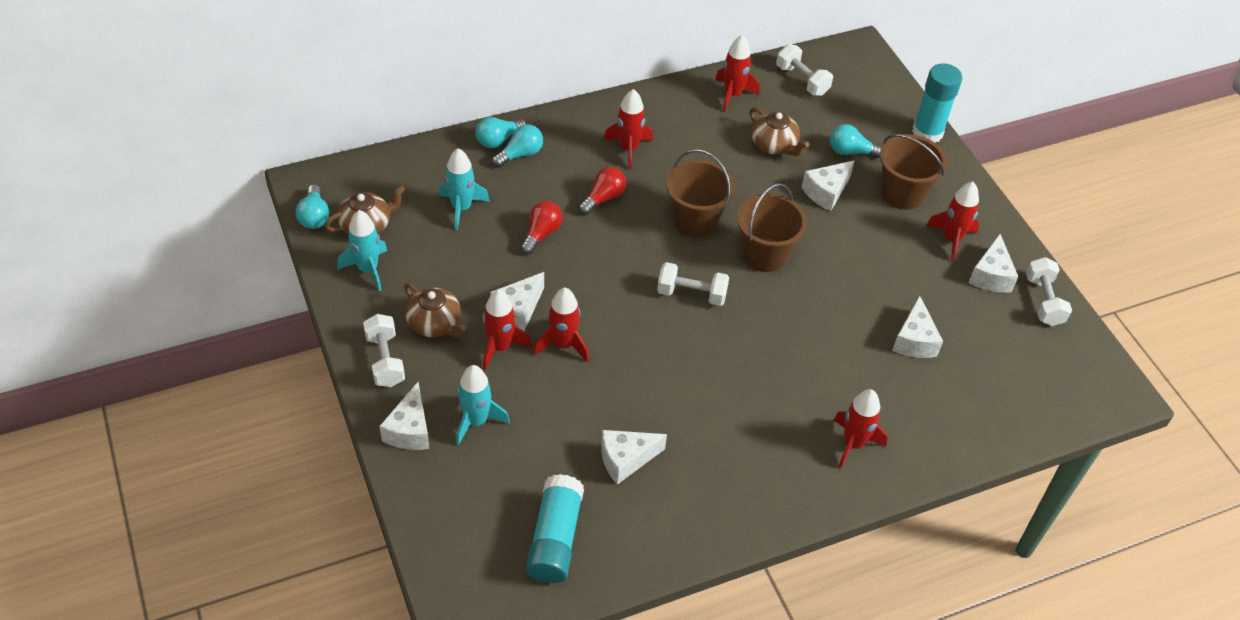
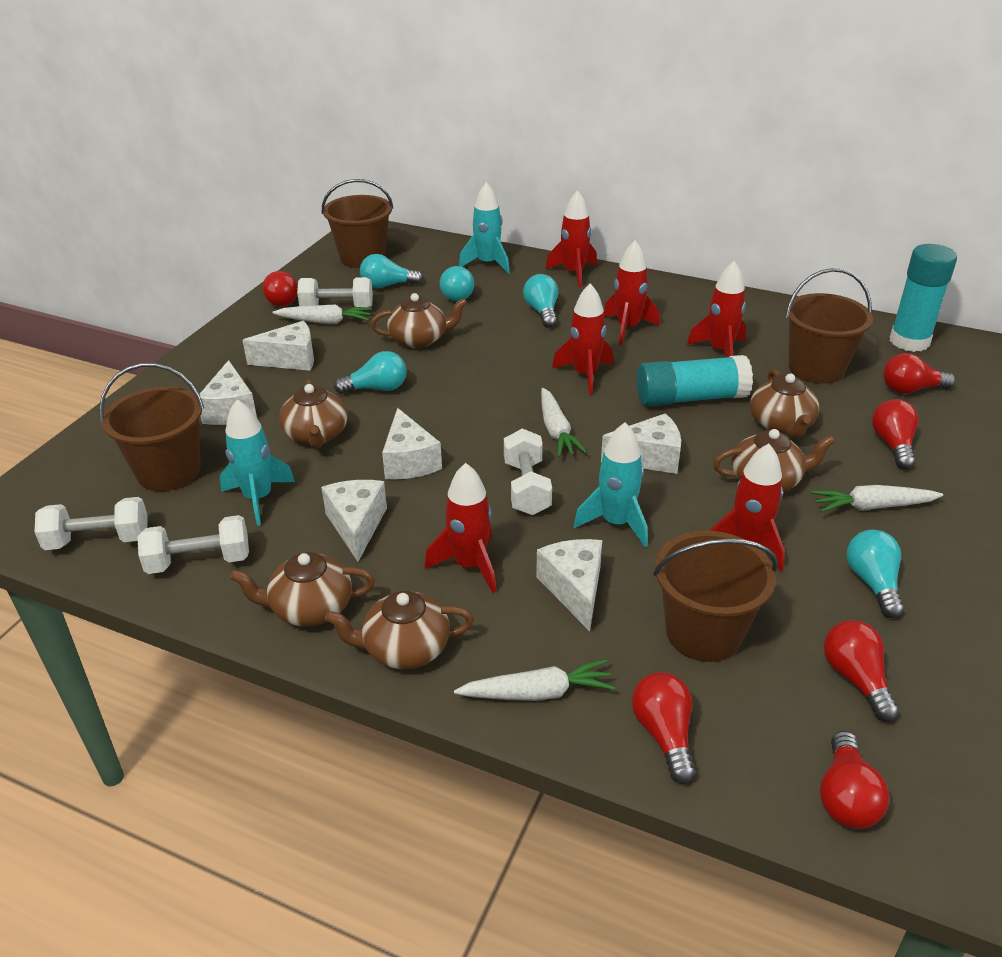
brown bucket: 3 -> 4
brown teapot: 3 -> 6
red light bulb: 2 -> 6
turquoise light bulb: 4 -> 5
white carrot: 0 -> 4

